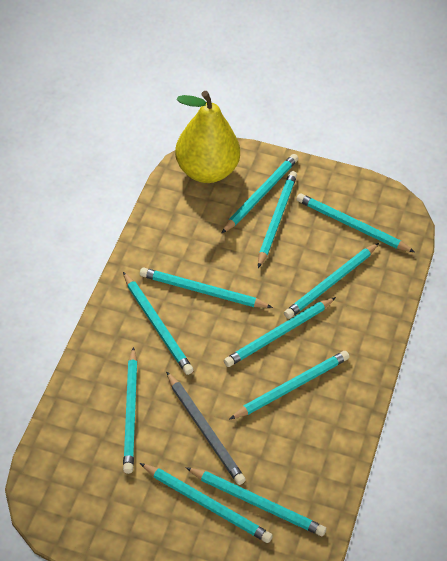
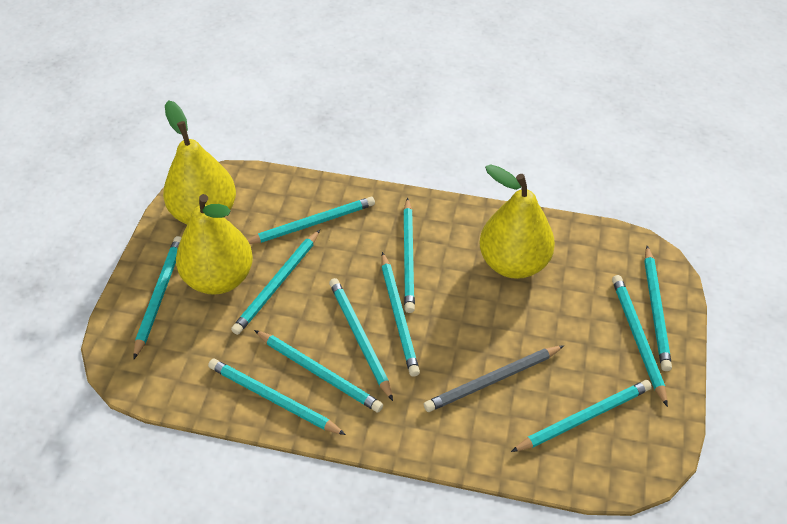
yellow pear: 1 -> 3

